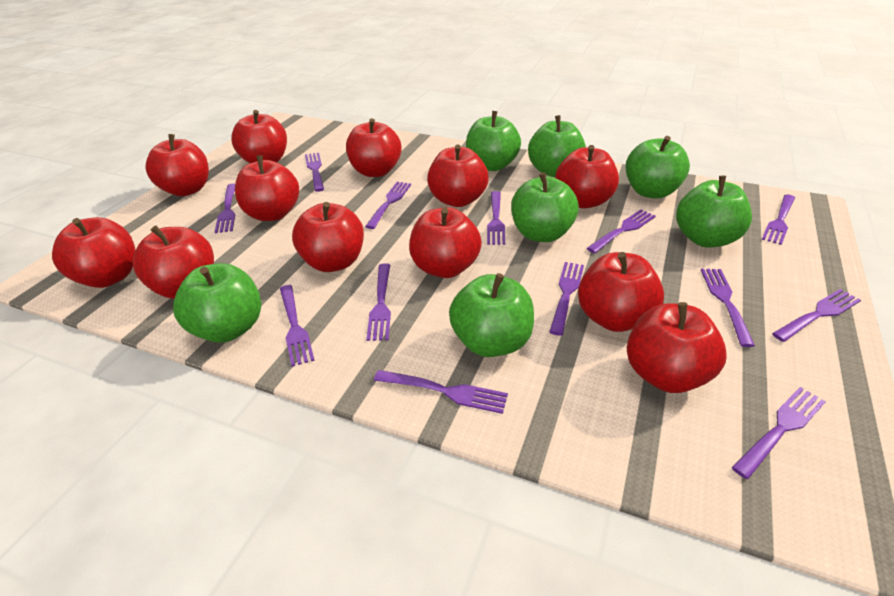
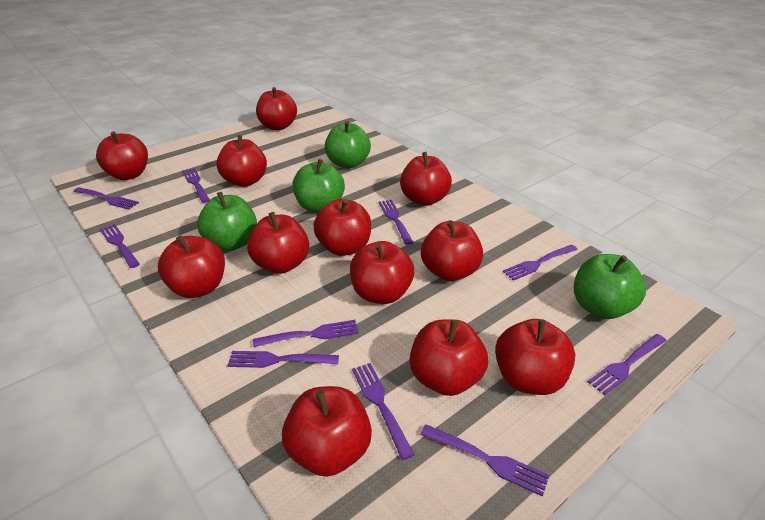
green apple: 7 -> 4
purple fork: 13 -> 10

